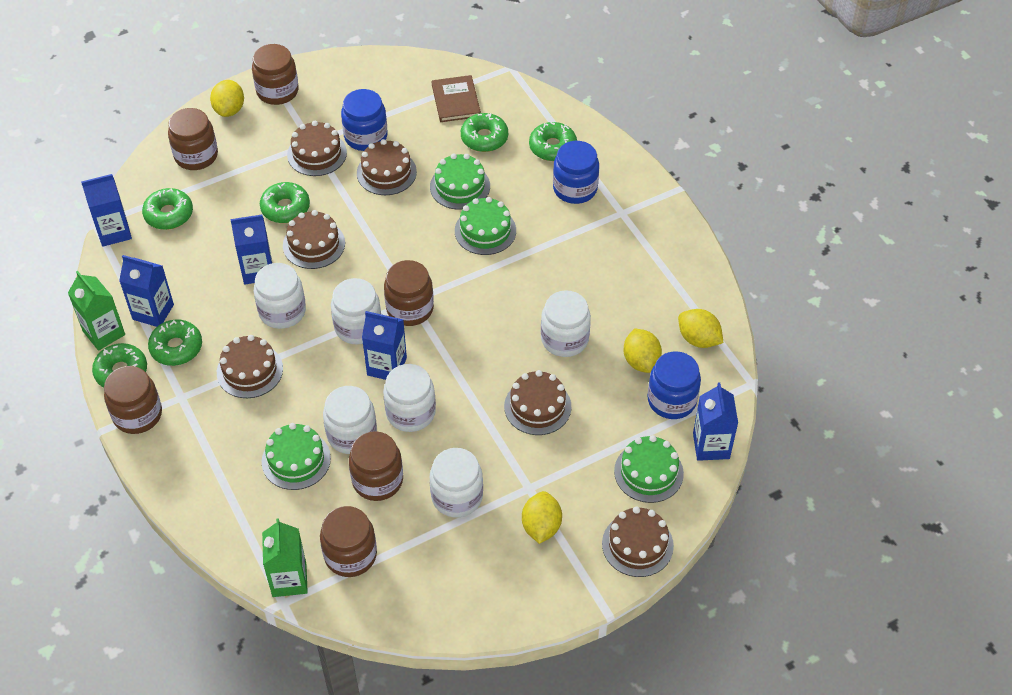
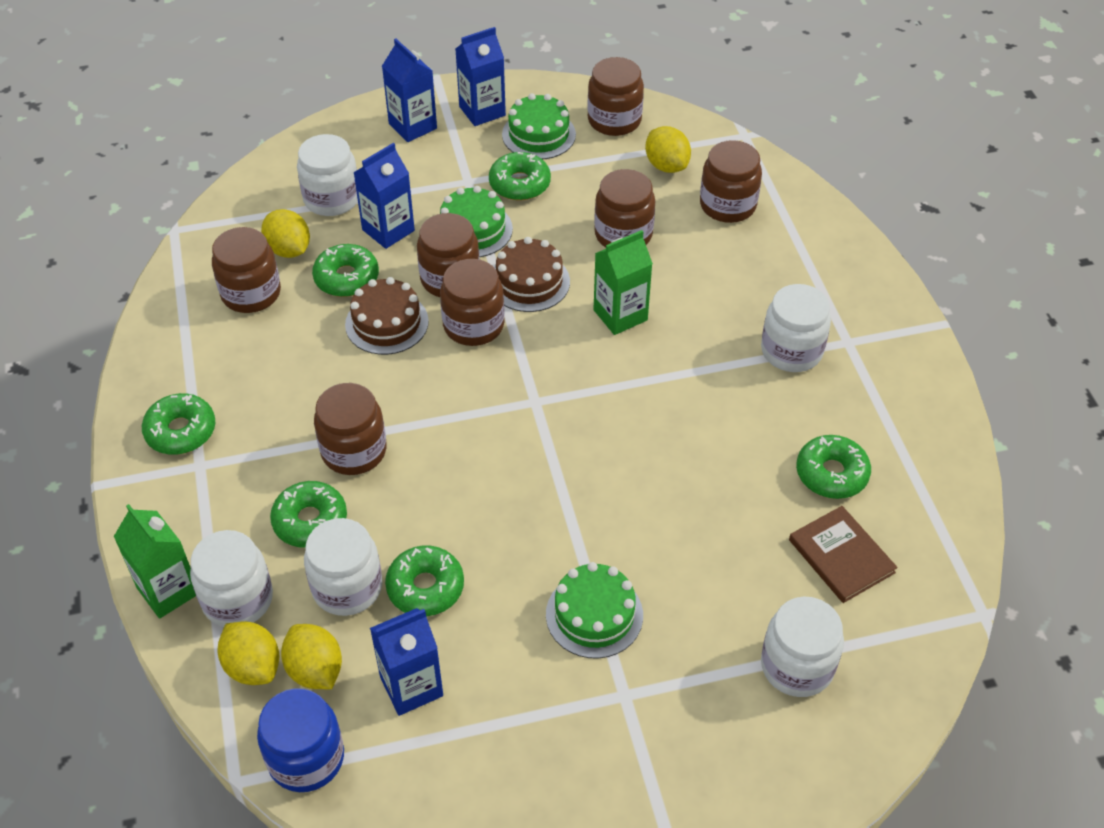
blue carton: 5 -> 4
blue jar: 3 -> 1
brown cake: 6 -> 2
brown jar: 6 -> 7
green cake: 4 -> 3
white jar: 6 -> 5

